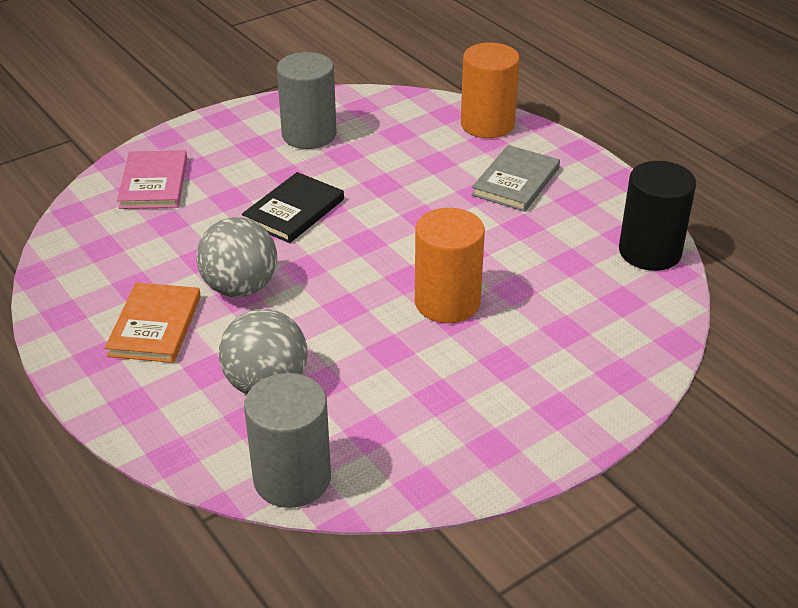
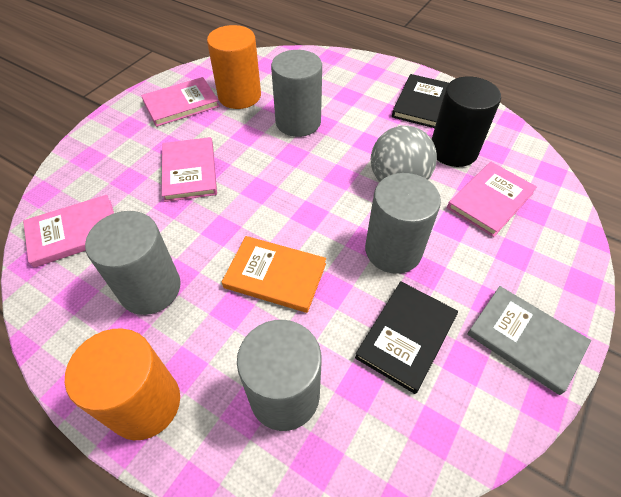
black book: 1 -> 2
grey ball: 2 -> 1
grey cylinder: 2 -> 4
pink book: 1 -> 4

